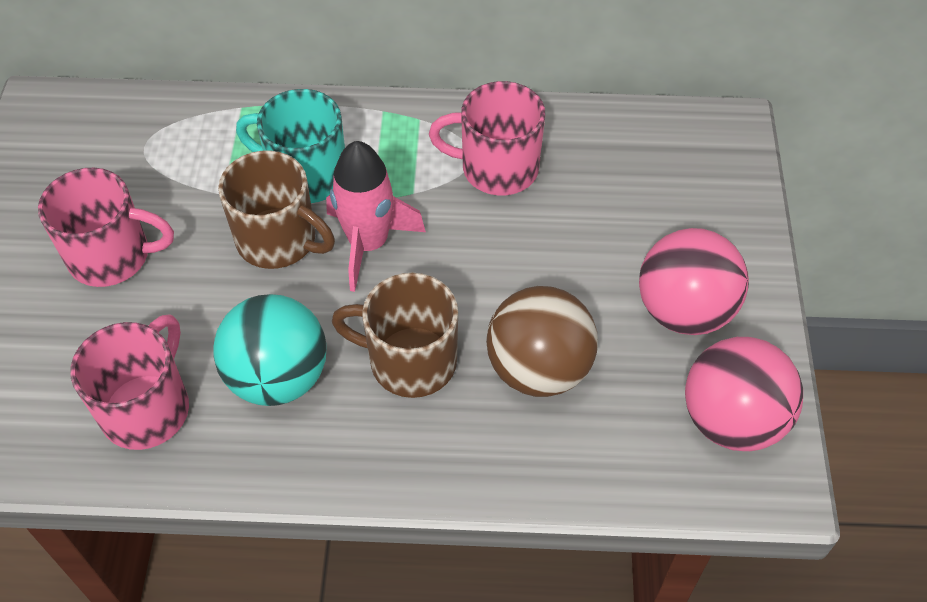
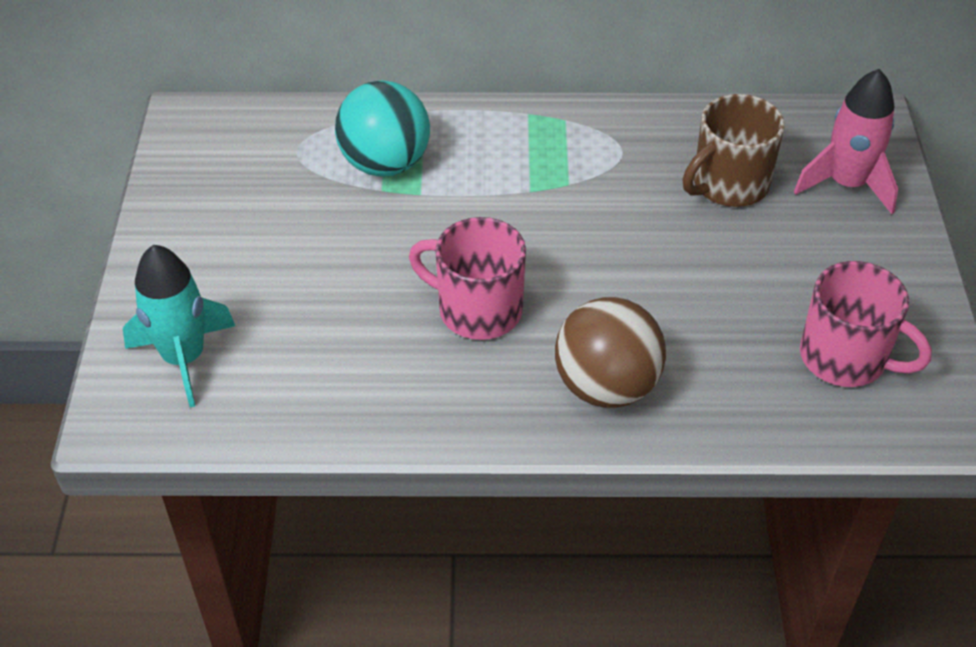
brown mug: 2 -> 1
pink ball: 2 -> 0
pink mug: 3 -> 2
turquoise mug: 1 -> 0
turquoise rocket: 0 -> 1

